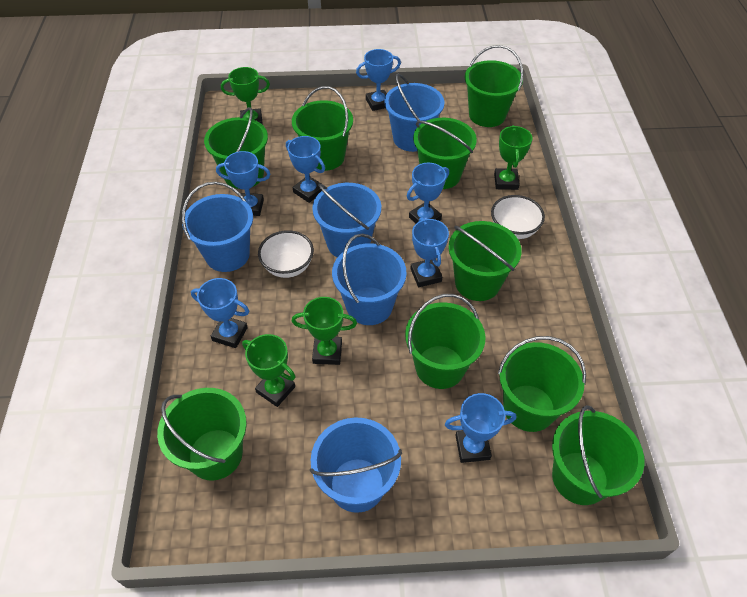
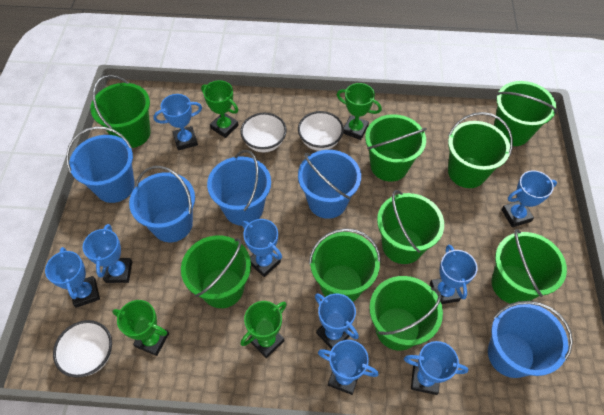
blue trophy: 7 -> 9
white bowl: 2 -> 3

